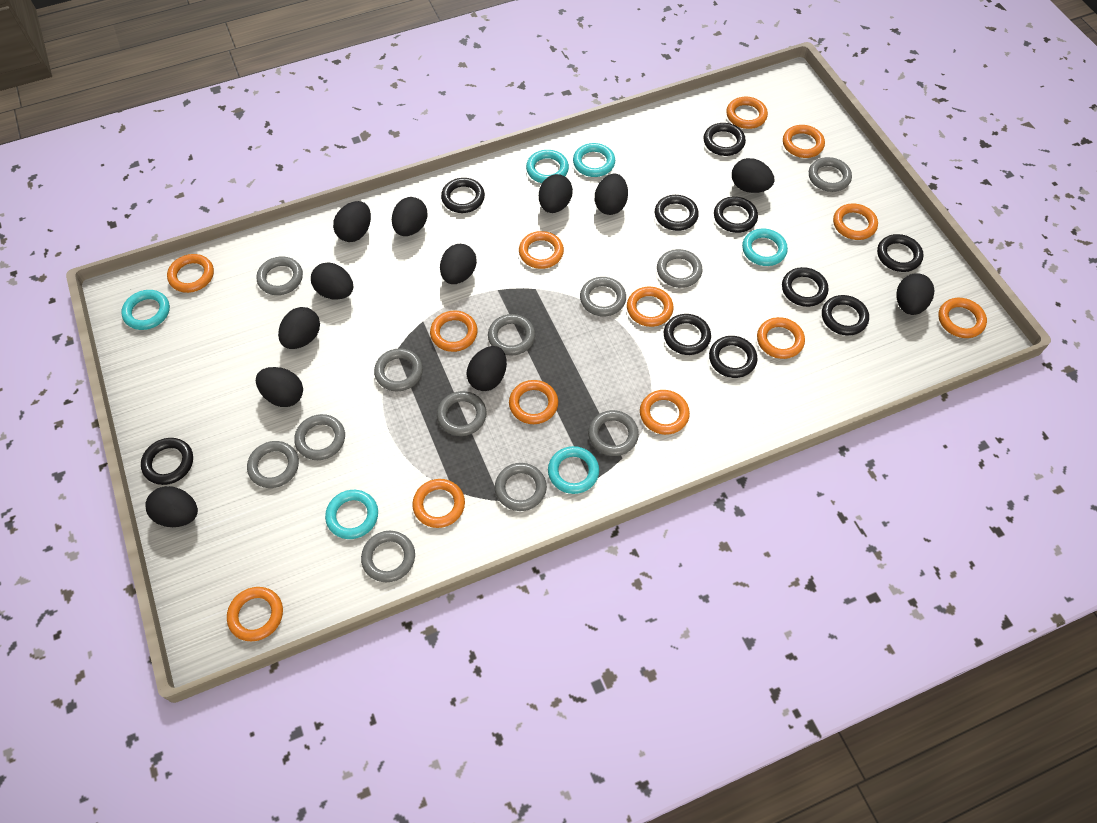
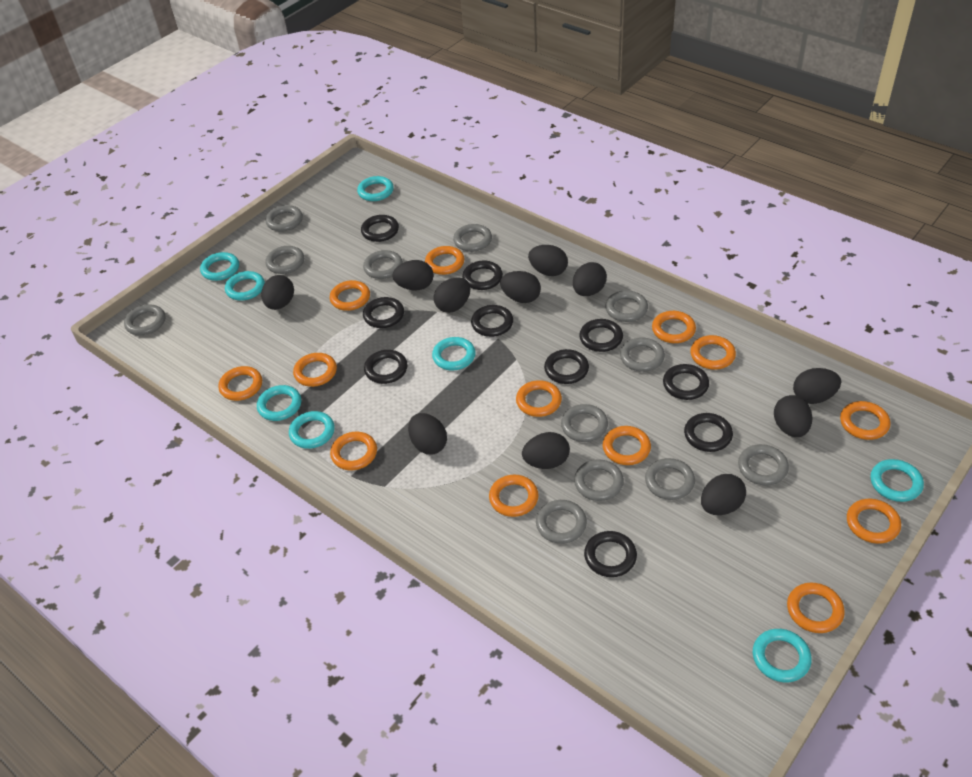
black egg: 12 -> 11
turquoise ring: 6 -> 8

